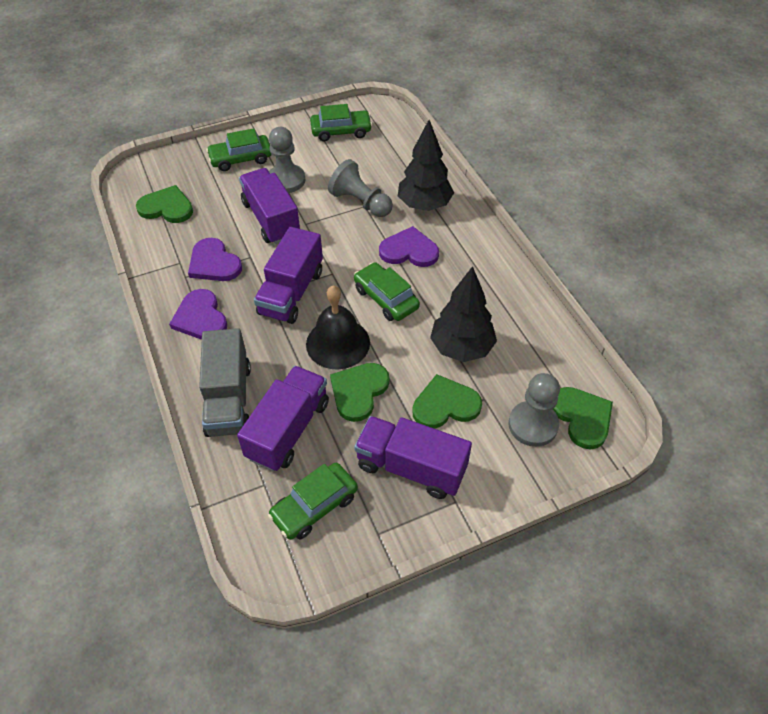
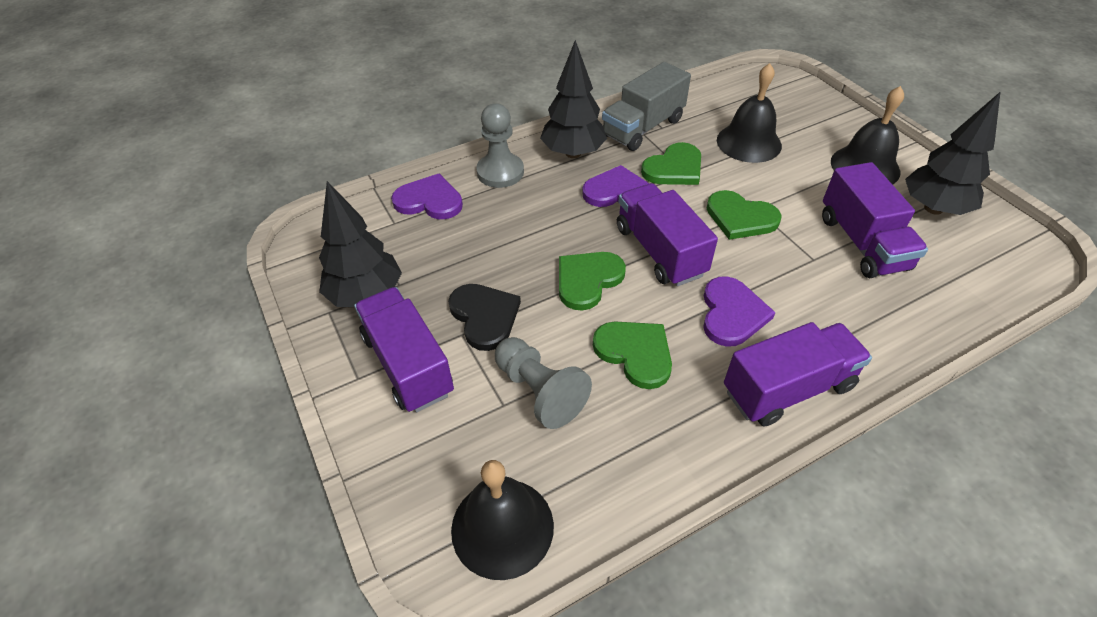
black bell: 1 -> 3
black heart: 0 -> 1
black tree: 2 -> 3
green car: 4 -> 0
grey pawn: 3 -> 2

